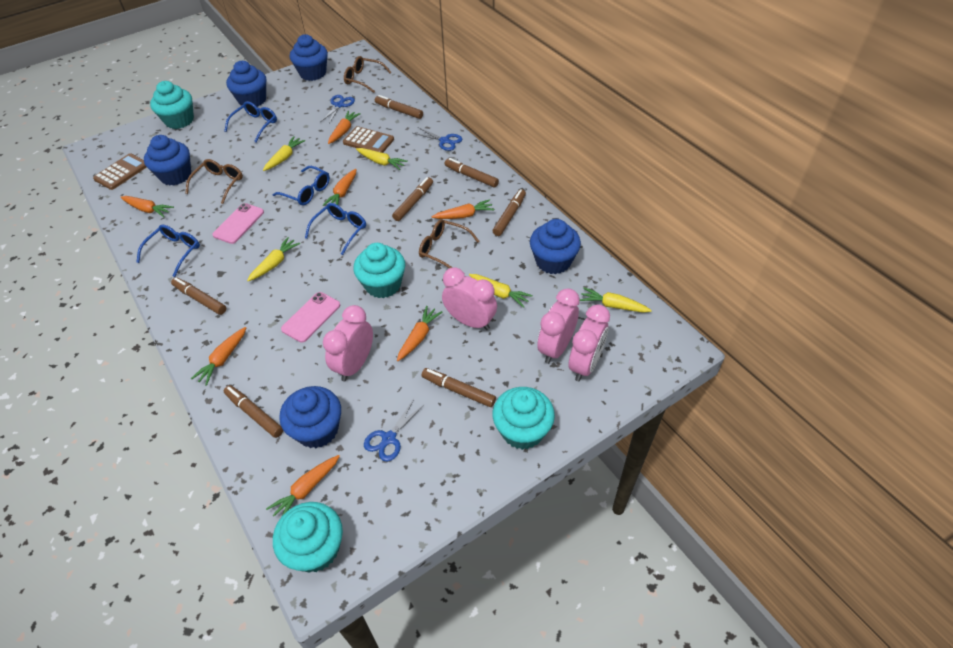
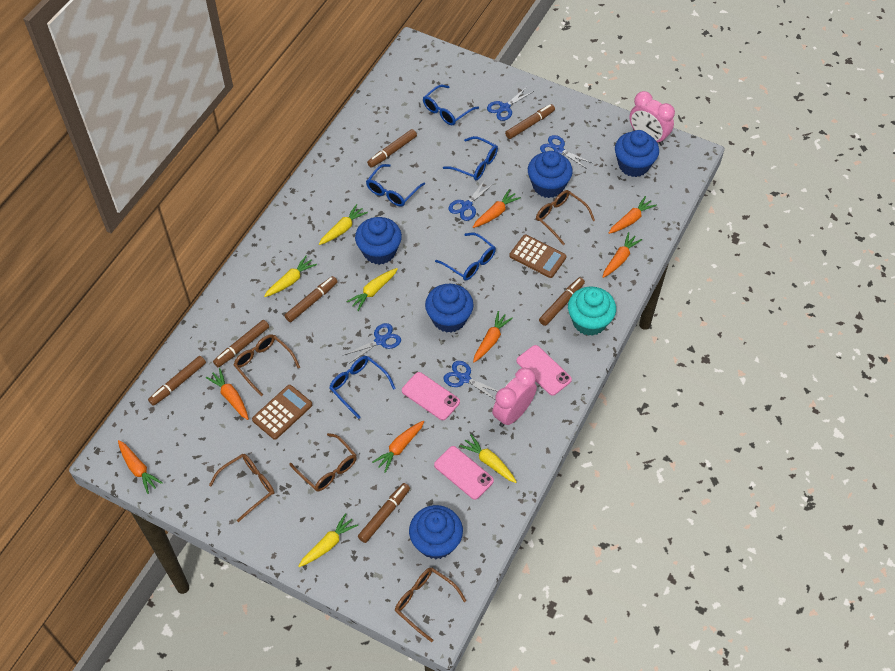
blue glasses: 4 -> 5
blue scissors: 3 -> 5
brown glasses: 3 -> 5
pink clock: 4 -> 2
pink phone: 2 -> 3
turquoise cupcake: 4 -> 1

